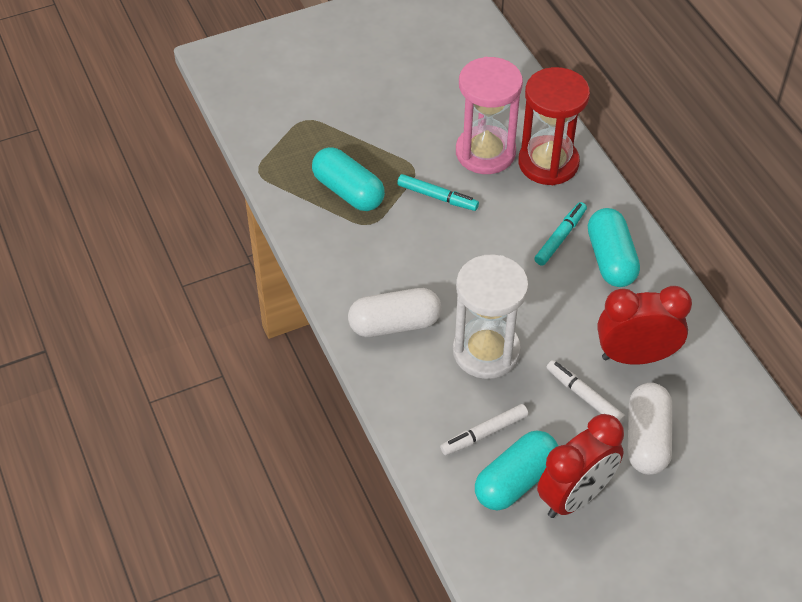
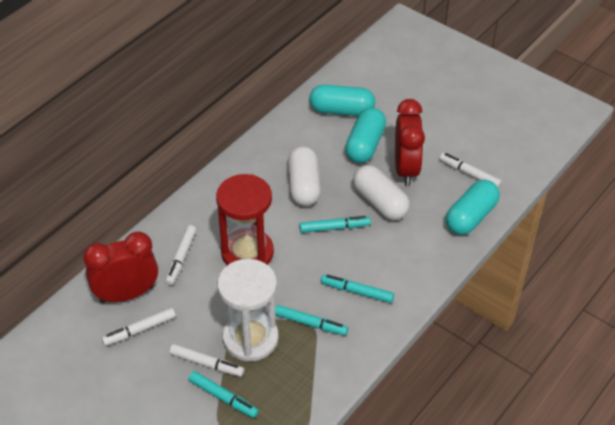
pink hourglass: 1 -> 0
turquoise marker: 2 -> 4
white marker: 2 -> 4

